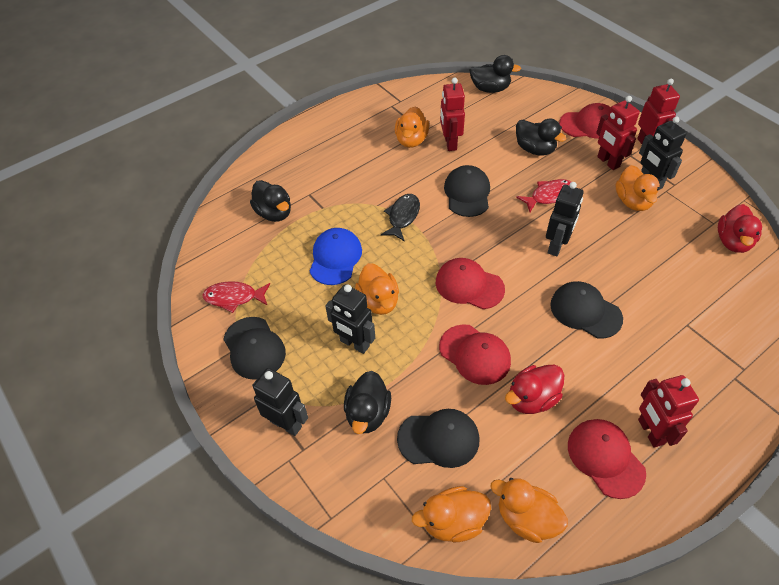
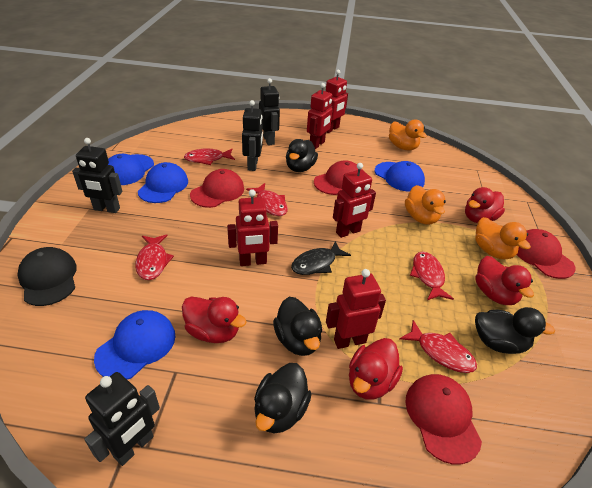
black cap: 4 -> 1
blue cap: 1 -> 4
orange duck: 5 -> 3
red duck: 2 -> 4
red fish: 2 -> 5
red robot: 4 -> 5

